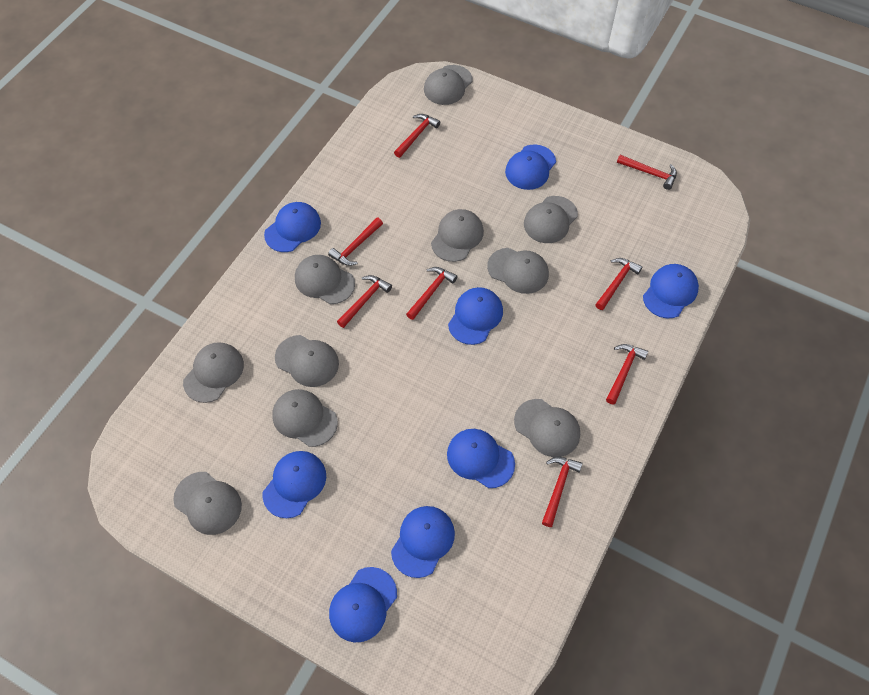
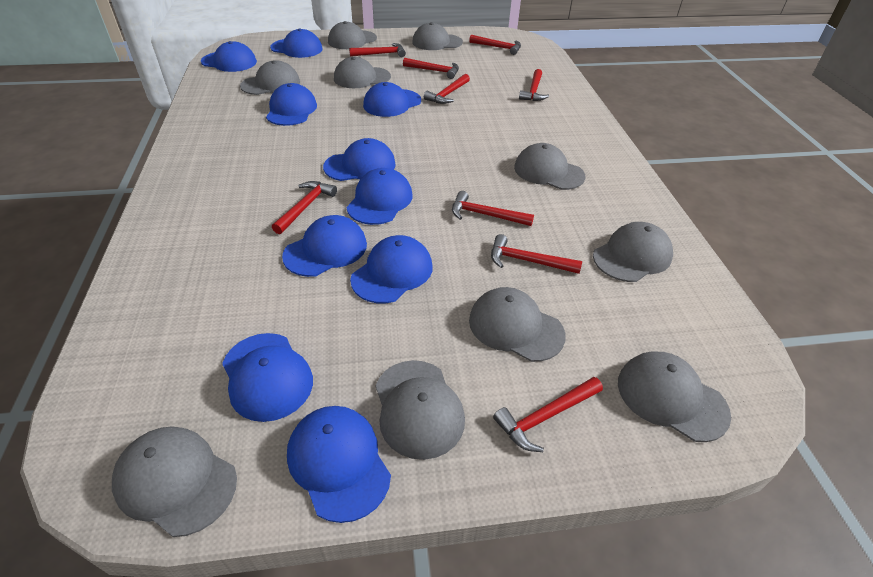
blue cap: 8 -> 10
red hammer: 8 -> 9

